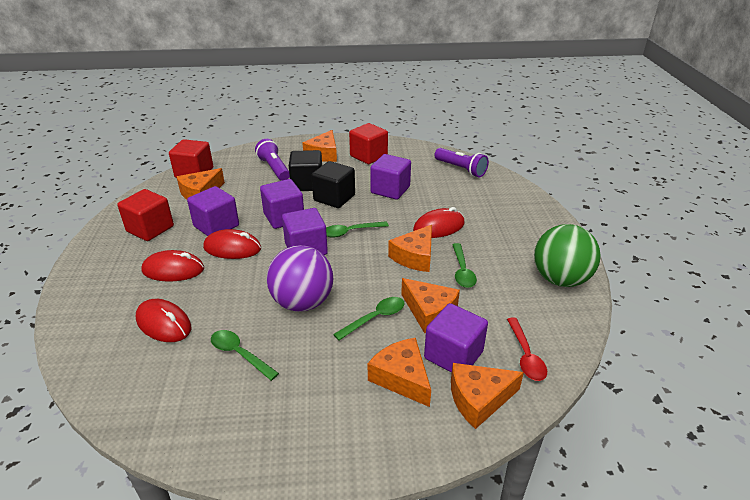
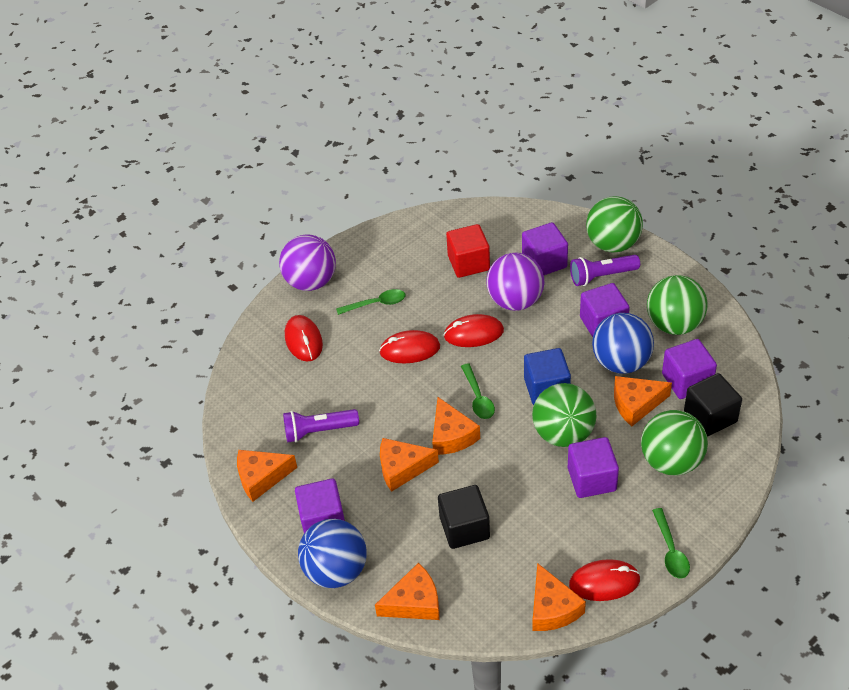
blue ball: 0 -> 2
blue cube: 0 -> 1
green ball: 1 -> 4
green spoon: 4 -> 3
purple ball: 1 -> 2
red cube: 3 -> 1
red spoon: 1 -> 0

